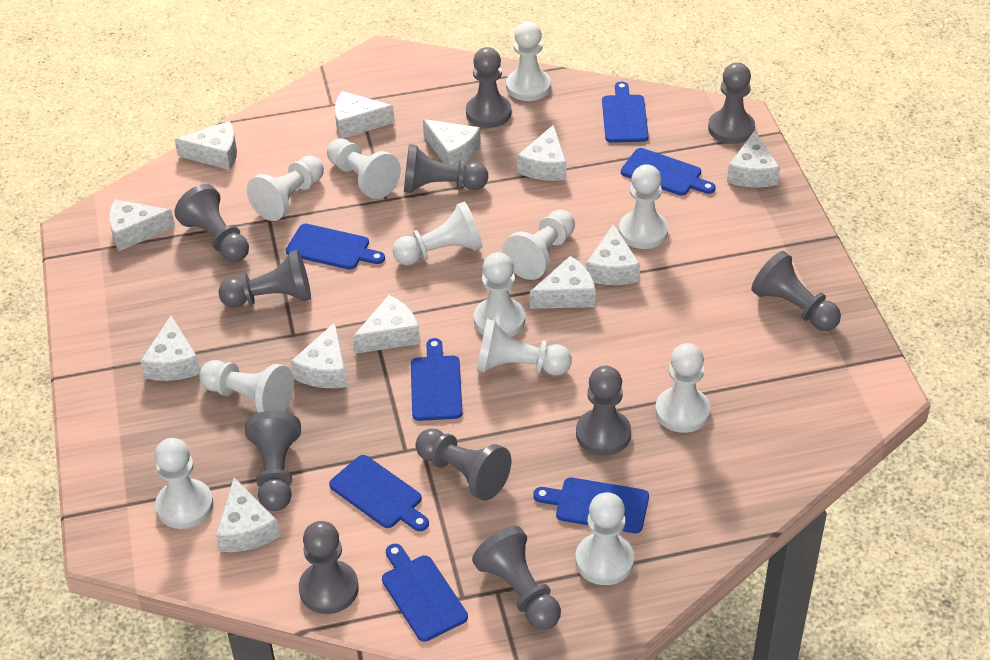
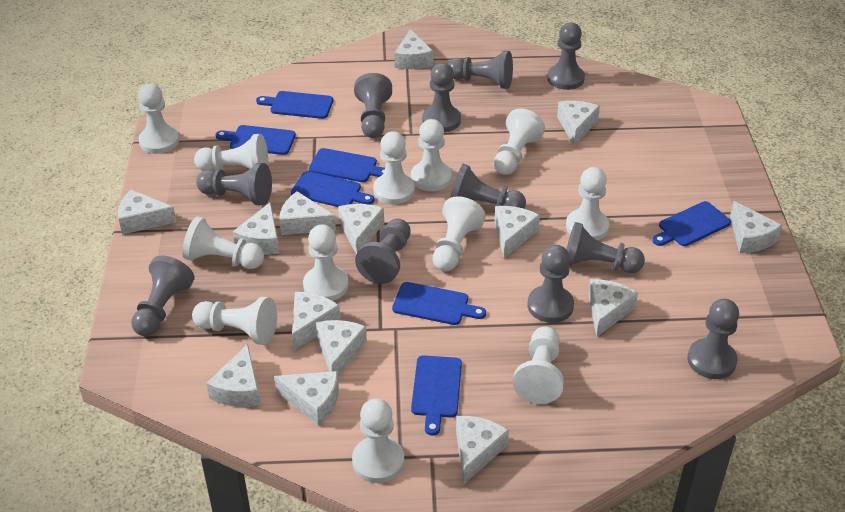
white cheese: 12 -> 14

